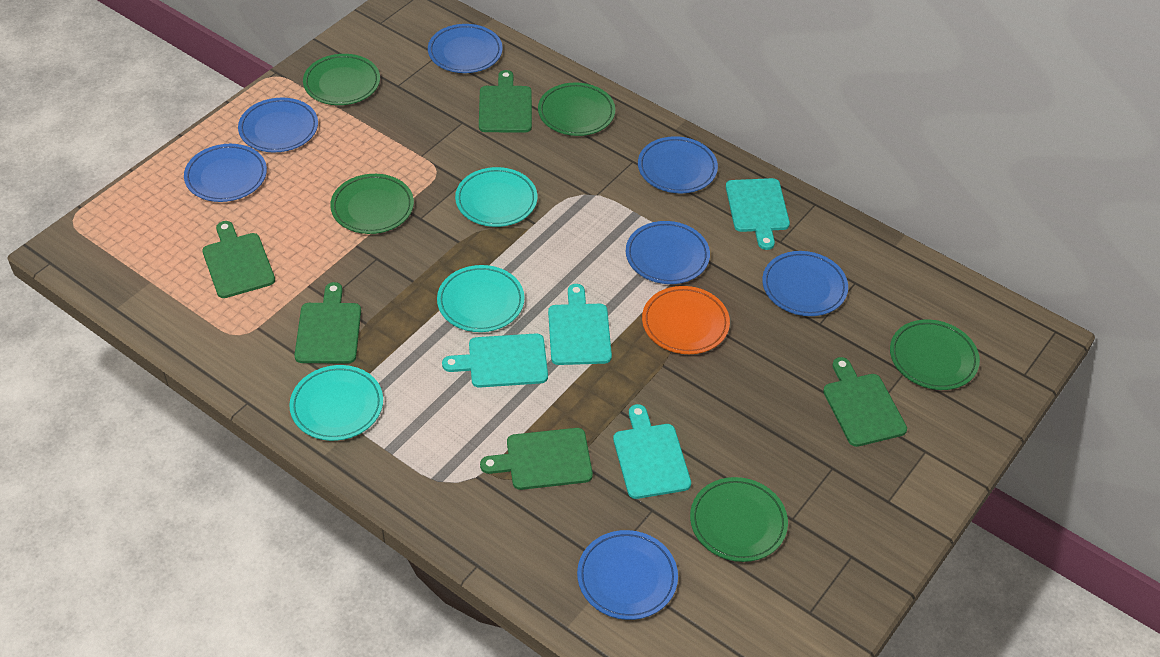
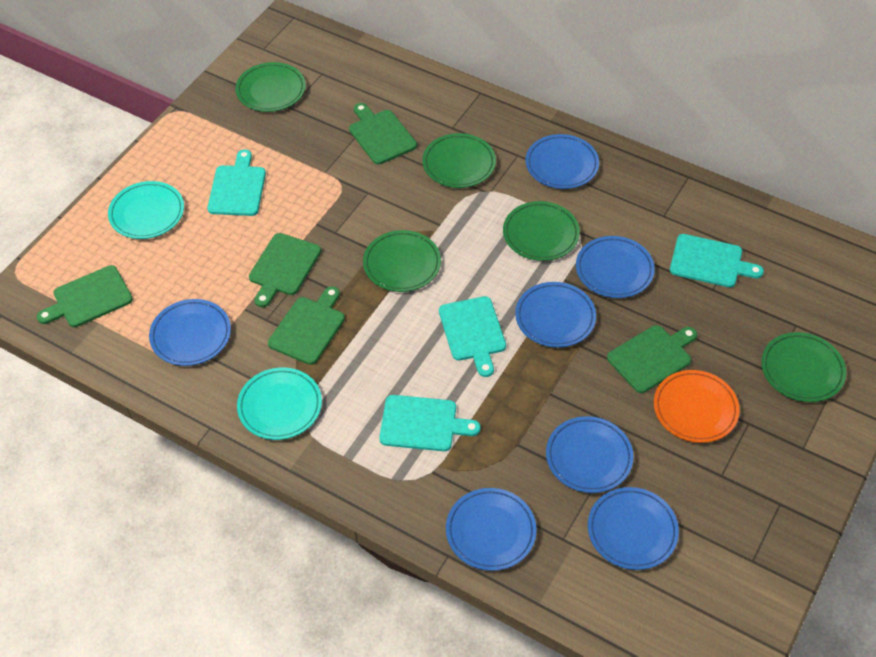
turquoise plate: 3 -> 2

